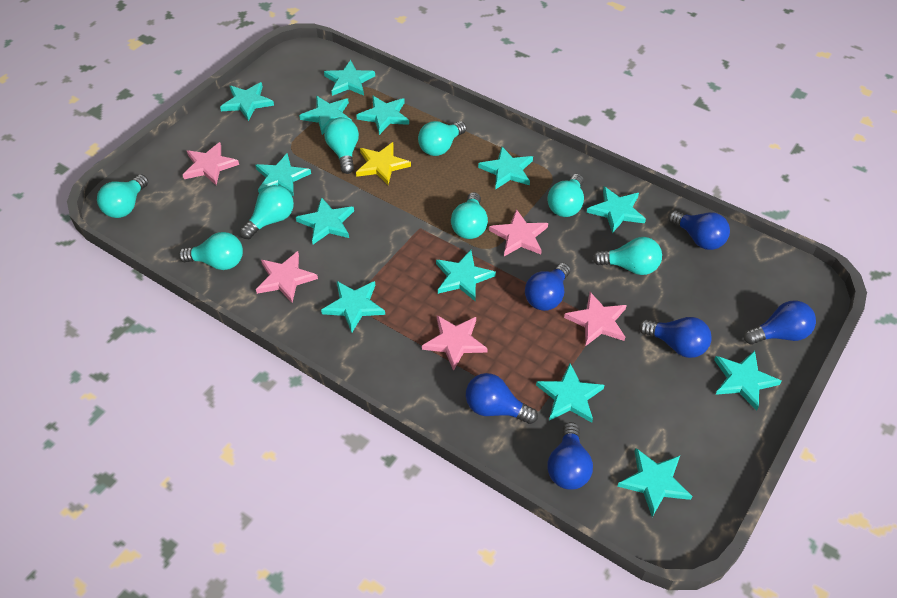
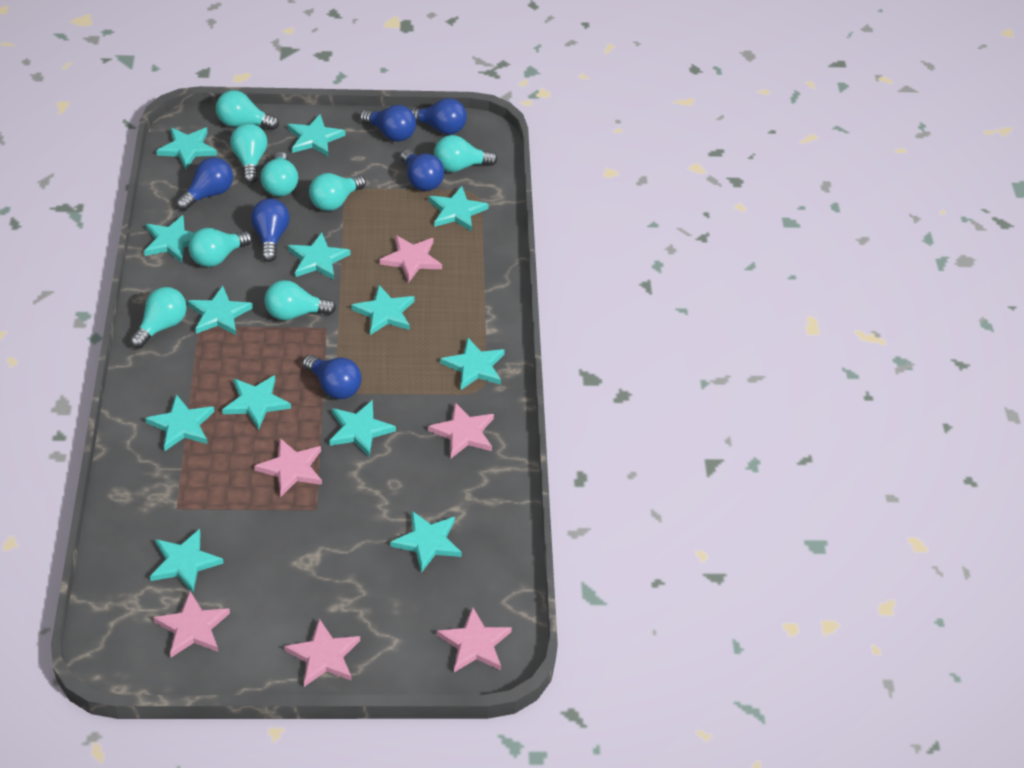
pink star: 5 -> 6
yellow star: 1 -> 0

